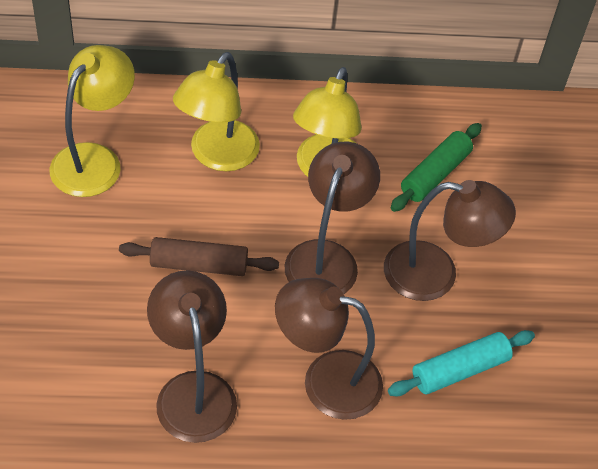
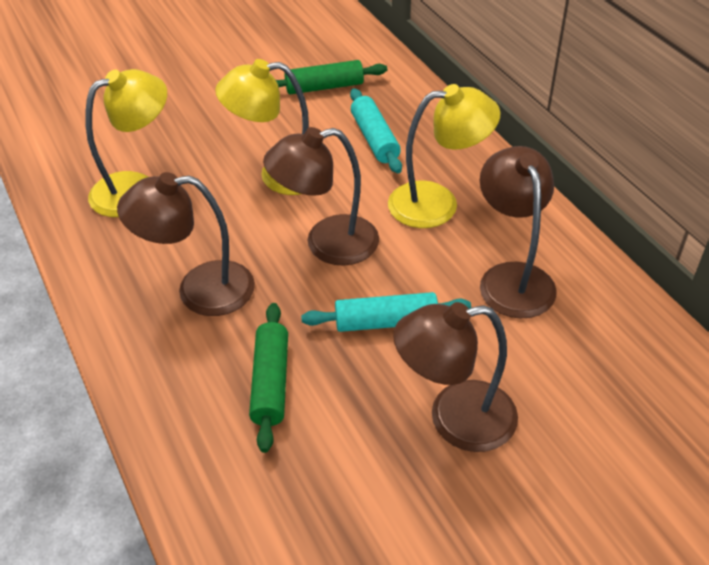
brown rolling pin: 1 -> 0
green rolling pin: 1 -> 2
turquoise rolling pin: 1 -> 2

